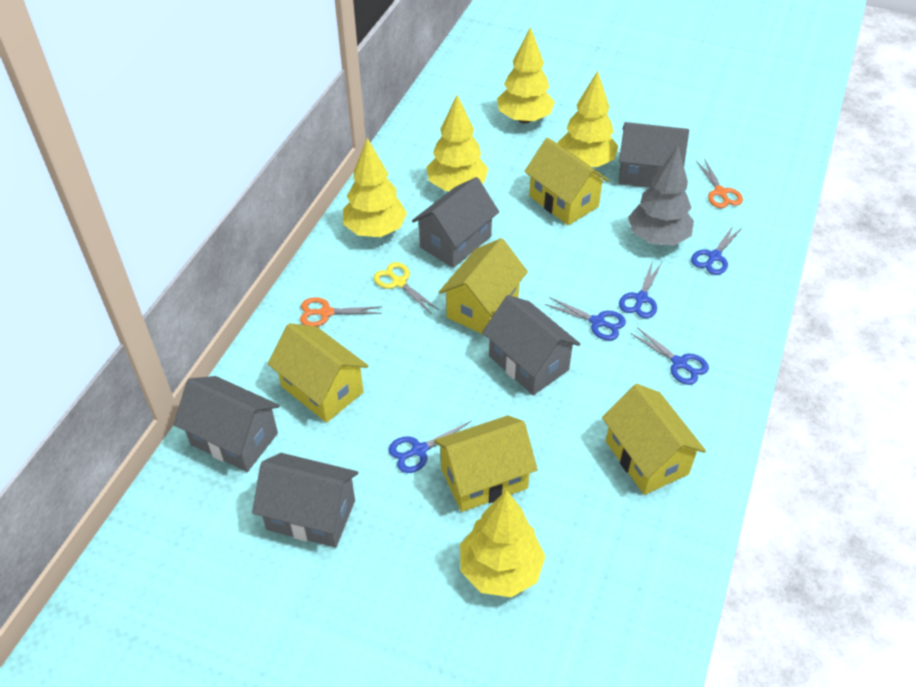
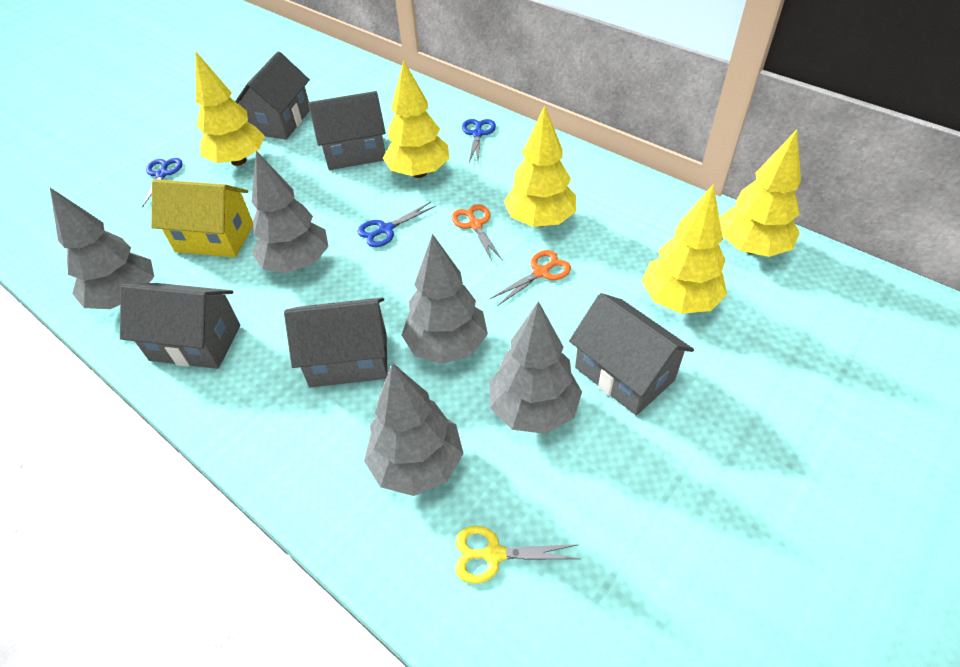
blue scissors: 5 -> 3
grey tree: 1 -> 5
yellow house: 5 -> 1

